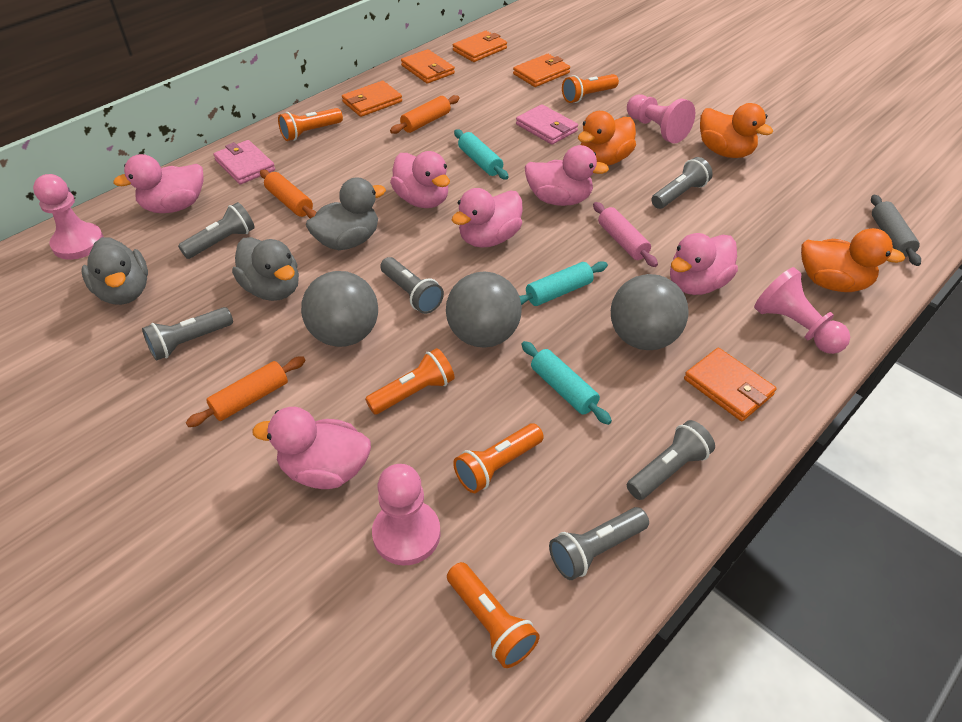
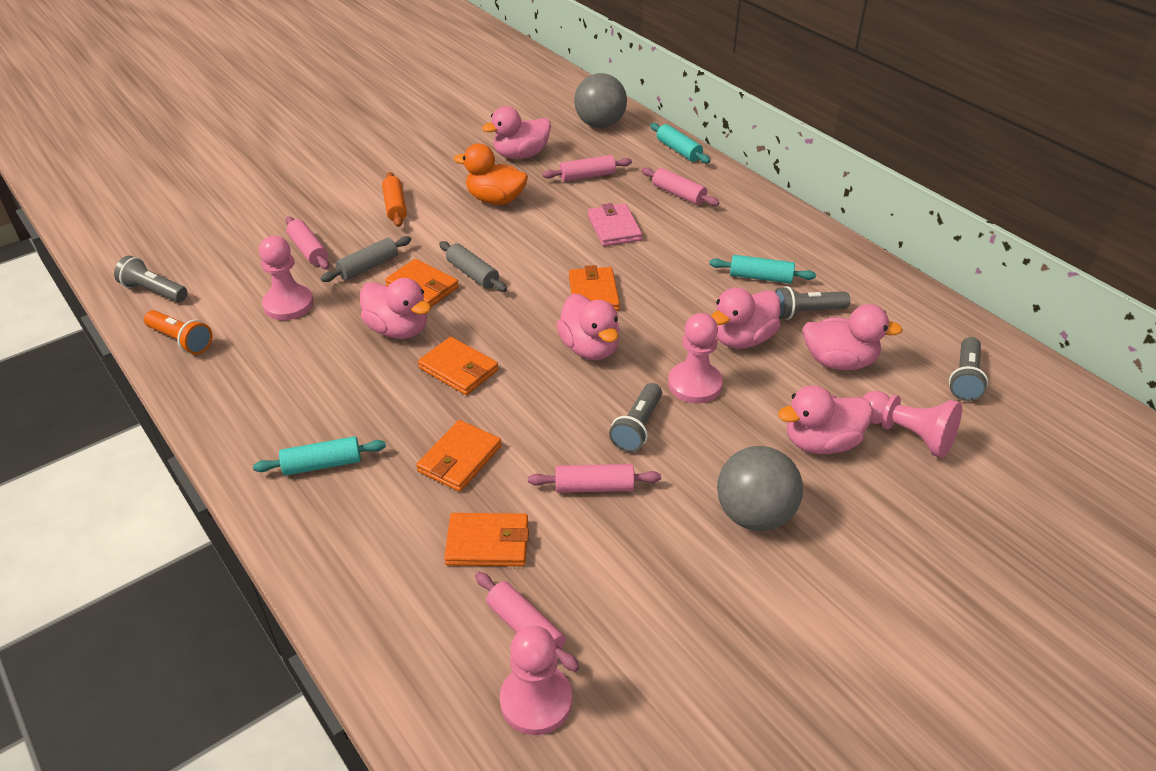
grey ball: 3 -> 2
grey duck: 3 -> 0
grey flashlight: 6 -> 4
grey rolling pin: 1 -> 2
orange duck: 3 -> 1
orange flashlight: 5 -> 1
orange rolling pin: 3 -> 1
pink rolling pin: 1 -> 5
pink wallet: 2 -> 1

